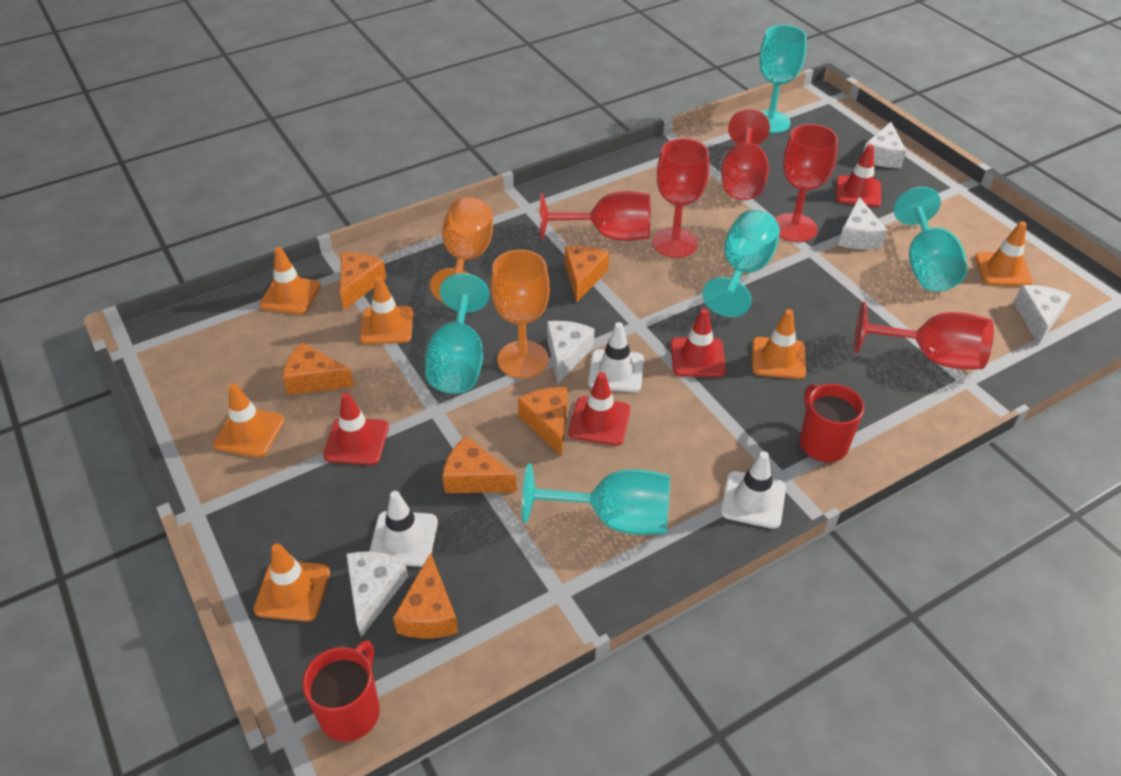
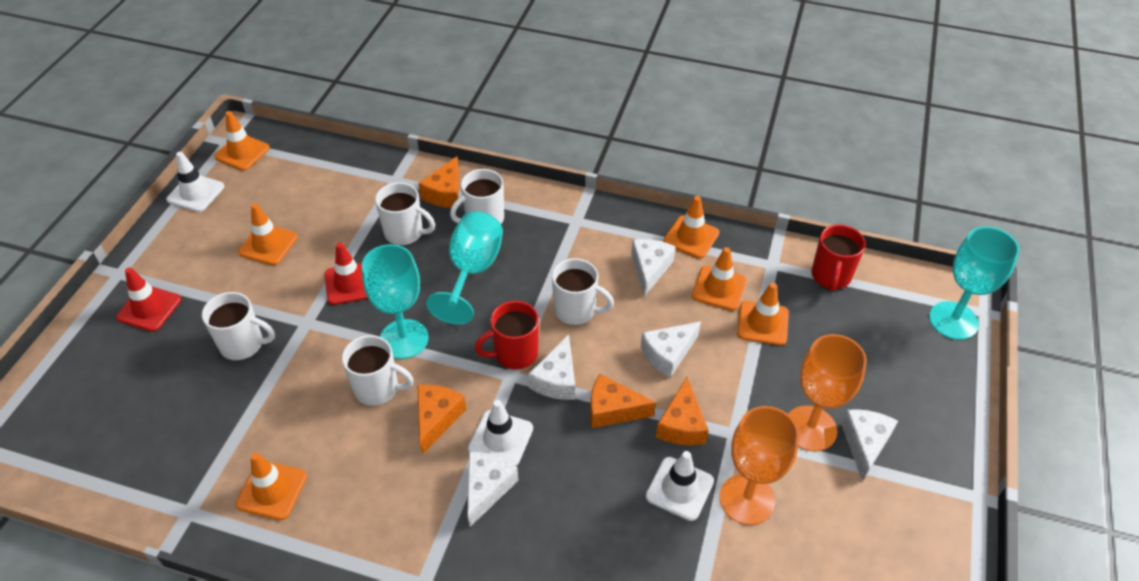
orange cheese: 6 -> 4
red goblet: 5 -> 0
red traffic cone: 4 -> 2
turquoise goblet: 5 -> 3
white mug: 0 -> 5

